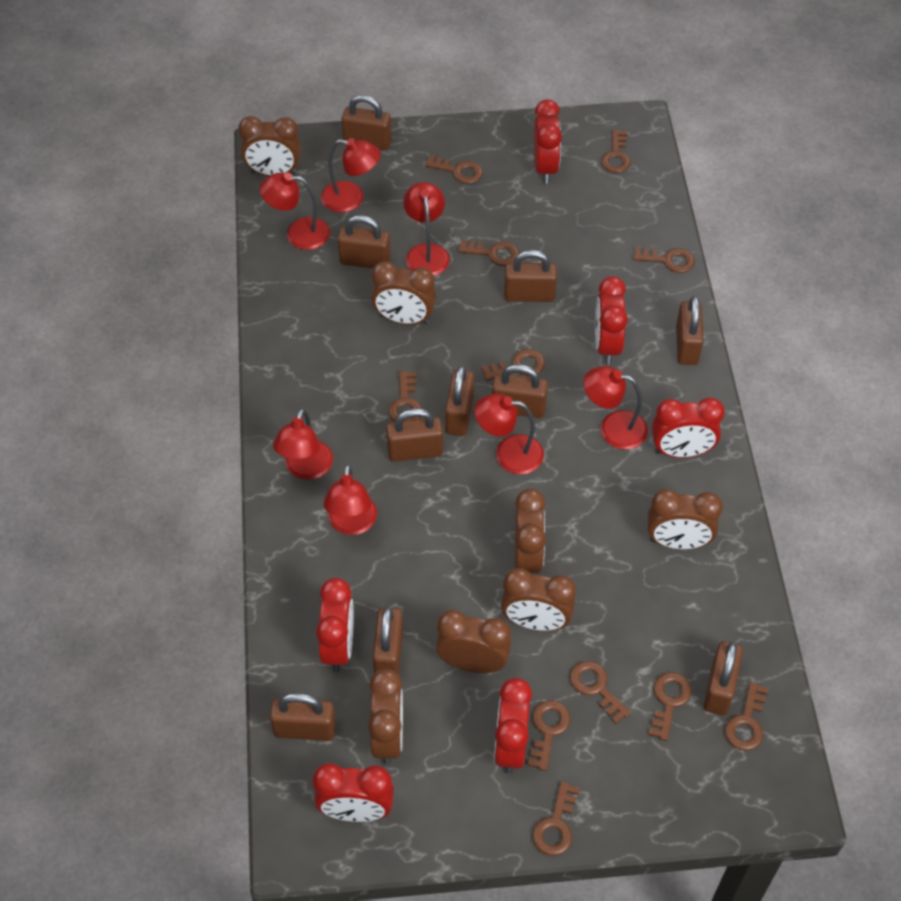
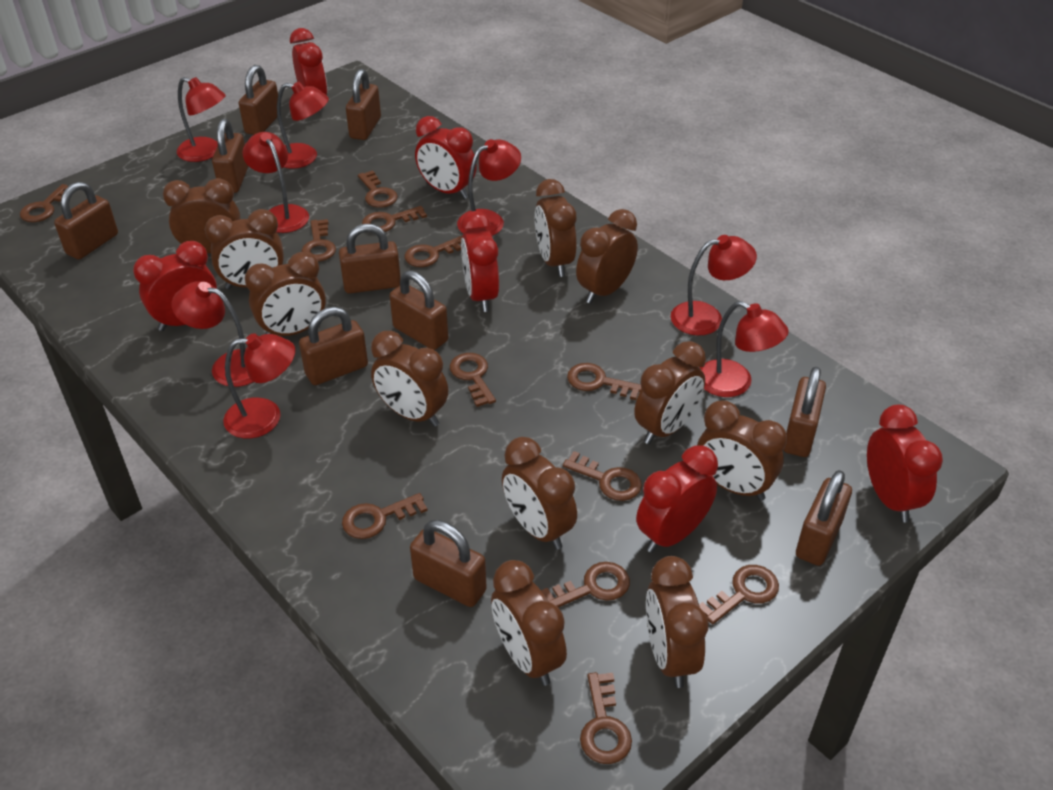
brown clock: 7 -> 11
brown key: 11 -> 12
red lamp: 7 -> 8

